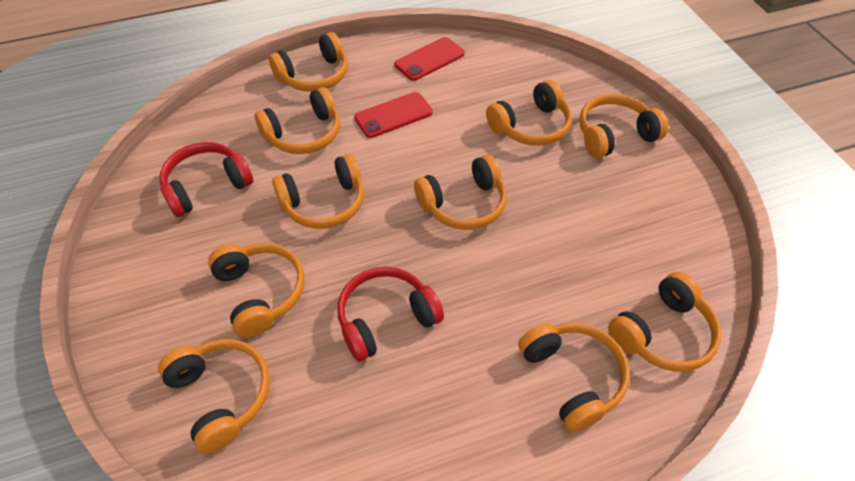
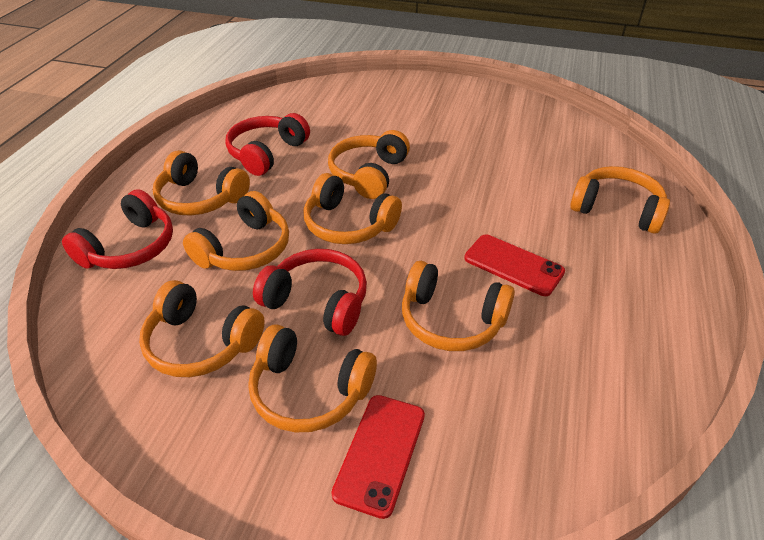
orange headphones: 10 -> 8
red headphones: 2 -> 3

